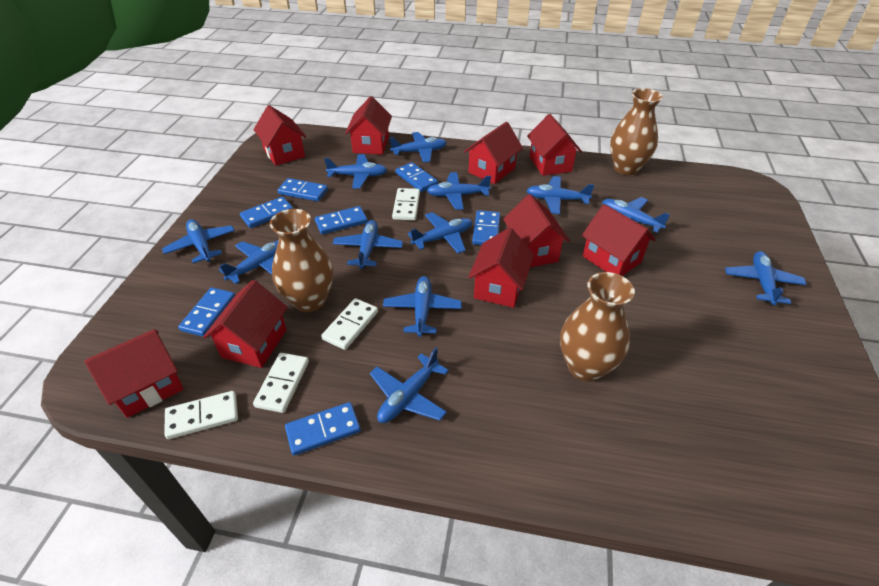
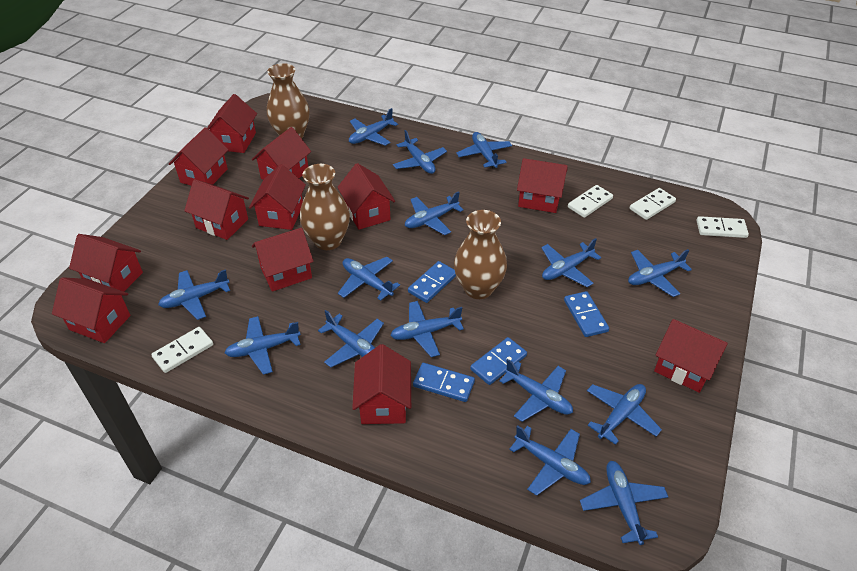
blue domino: 7 -> 4
blue plane: 12 -> 15
red house: 9 -> 12

